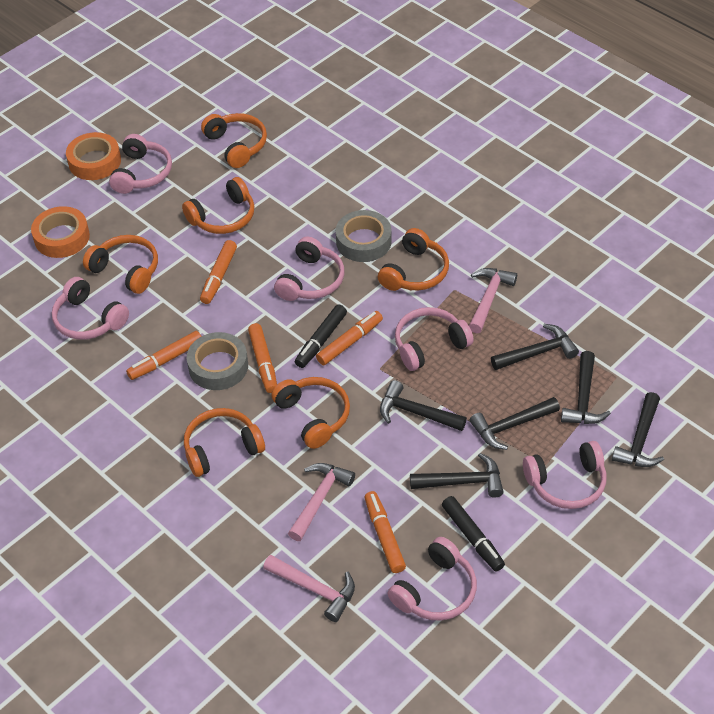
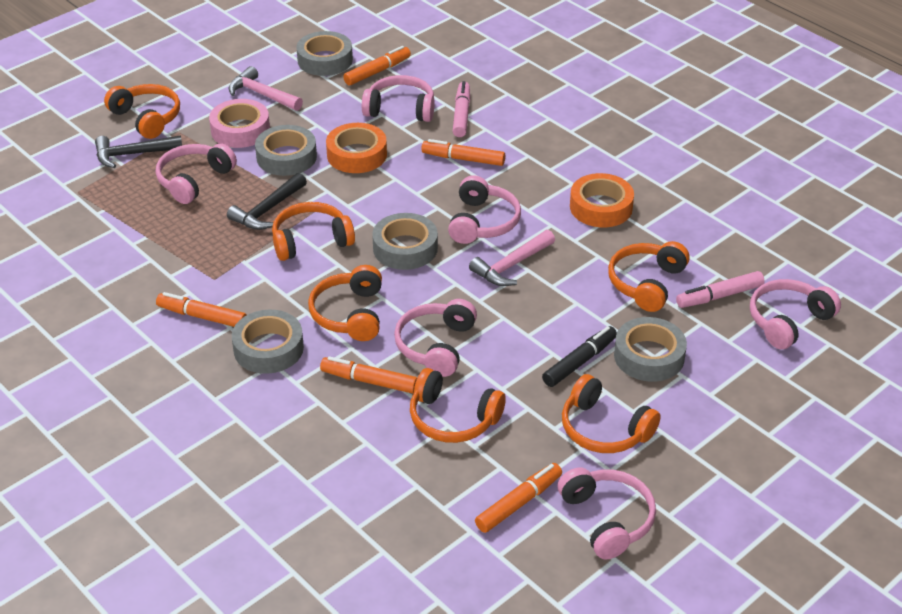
black hammer: 6 -> 2
black marker: 2 -> 1
grey tape: 2 -> 5
pink hammer: 3 -> 2
pink marker: 0 -> 2
pink tape: 0 -> 1

